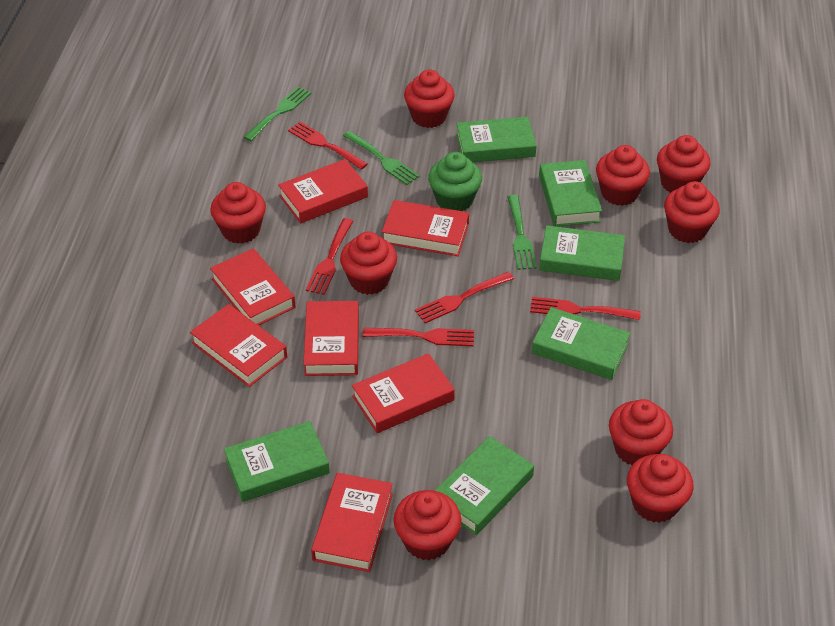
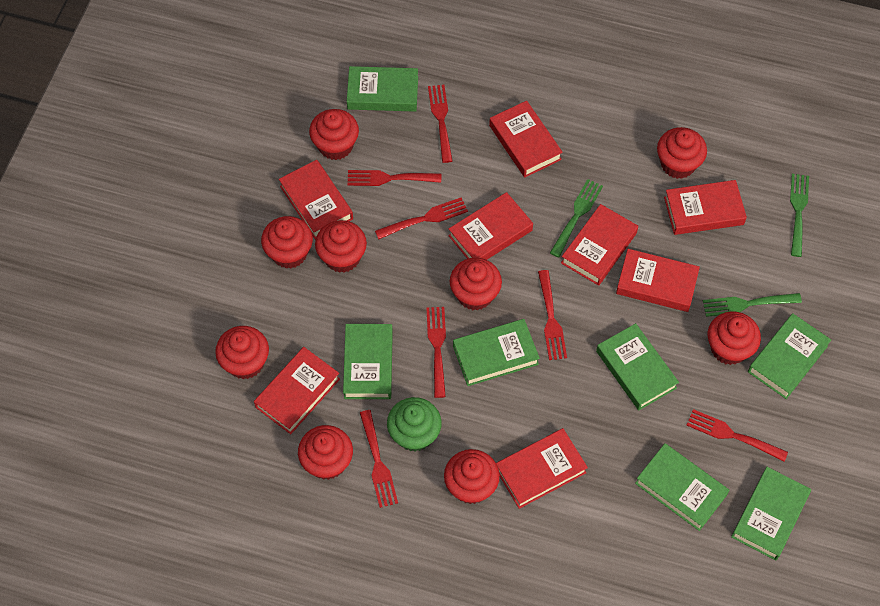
green book: 6 -> 7
red book: 7 -> 8
red fork: 5 -> 7

